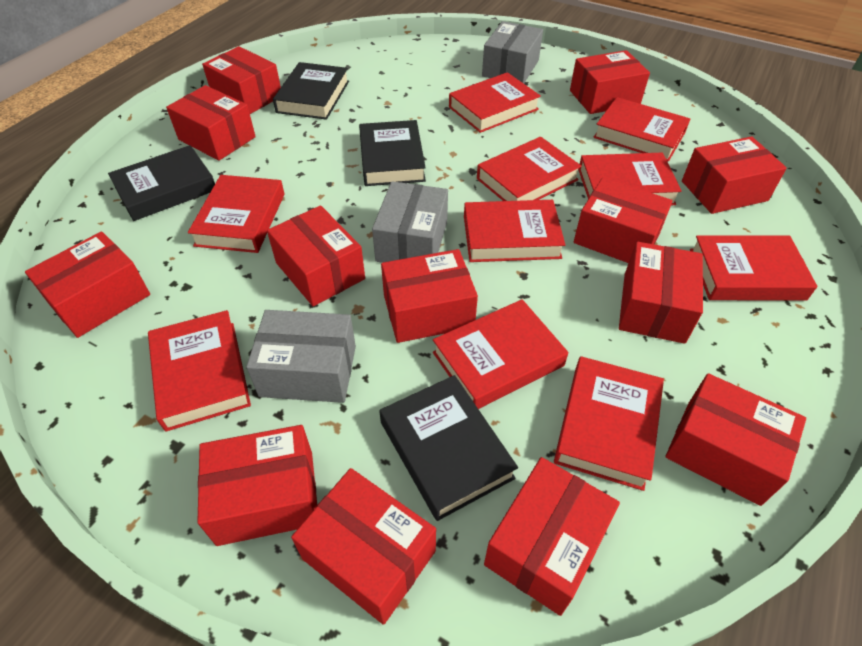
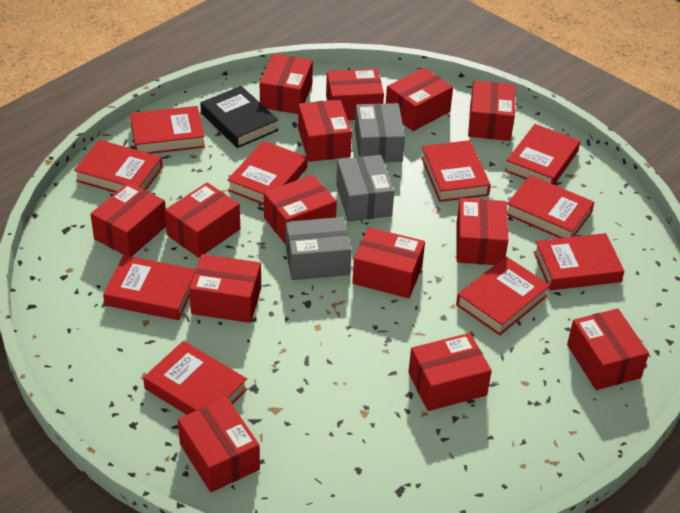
black book: 4 -> 1
red box: 13 -> 14

